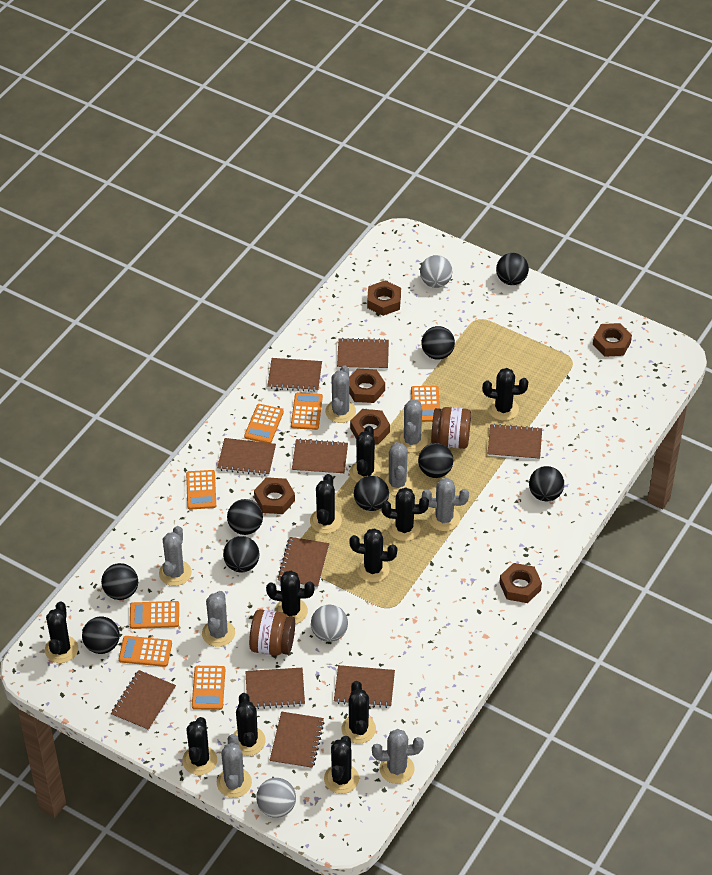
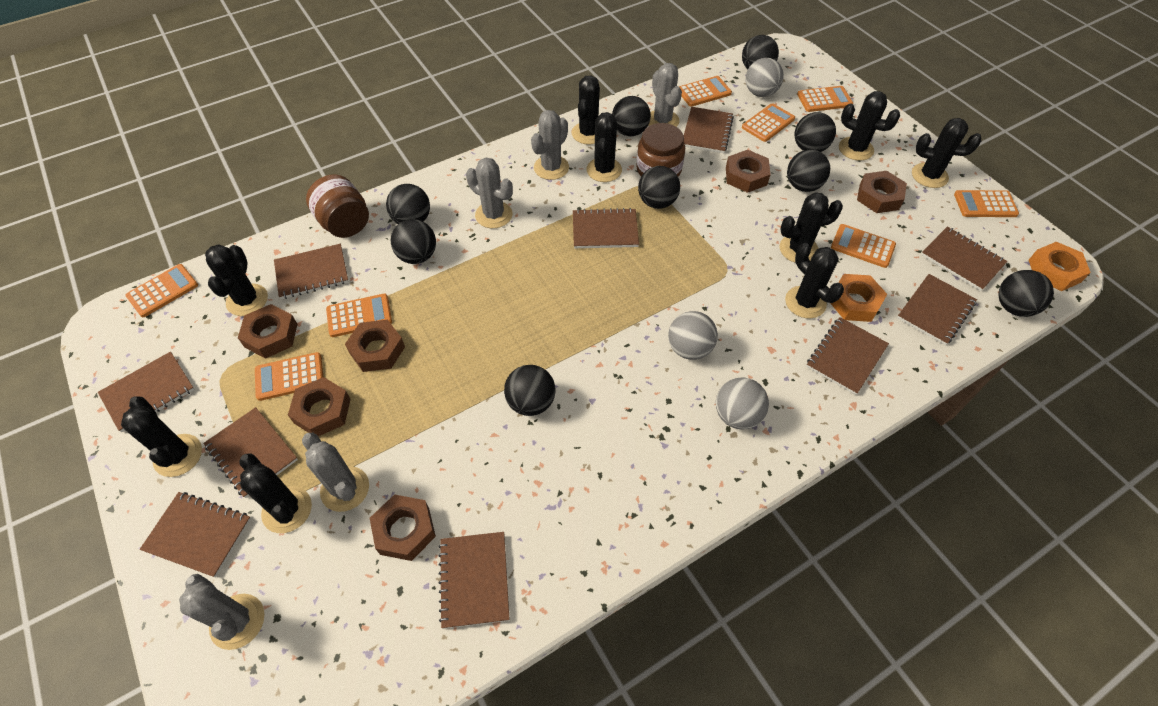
black cactus: 11 -> 9
grey cactus: 8 -> 5
orange calculator: 7 -> 8
orange nut: 0 -> 2

